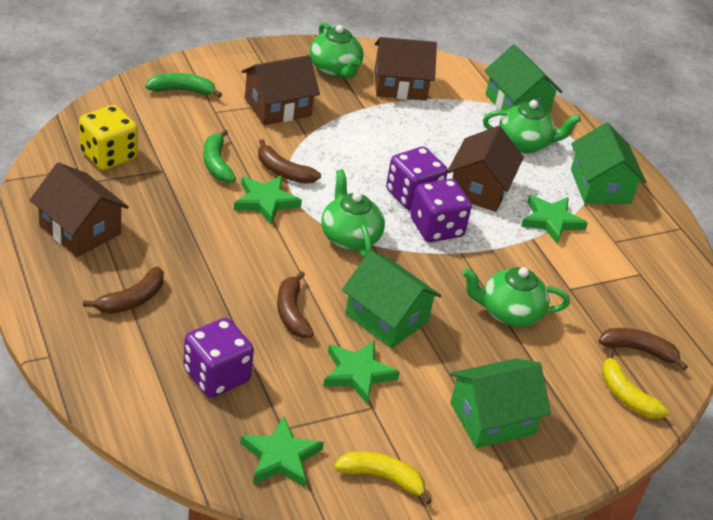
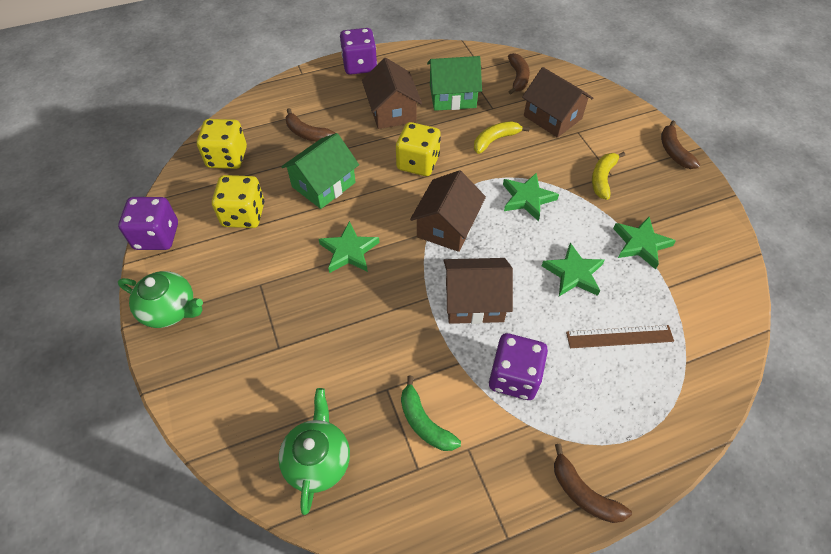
brown ruler: 0 -> 1
green banana: 2 -> 1
green house: 4 -> 2
green teapot: 4 -> 2
yellow dice: 1 -> 3

